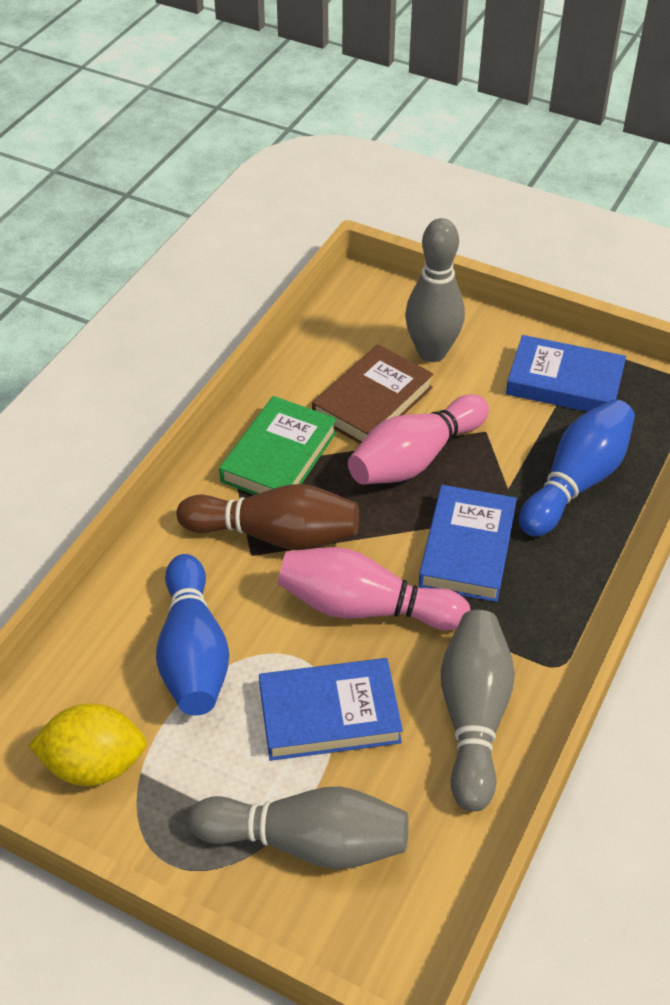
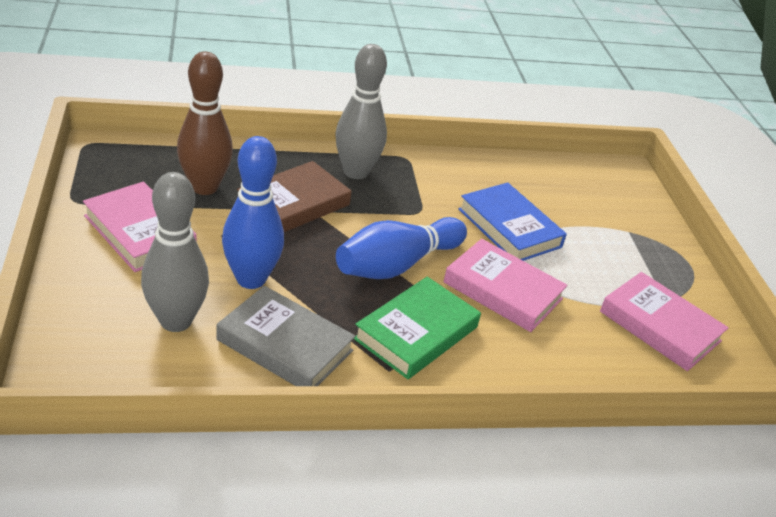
blue book: 3 -> 1
grey book: 0 -> 1
grey bowling pin: 3 -> 2
pink book: 0 -> 3
pink bowling pin: 2 -> 0
yellow lemon: 1 -> 0

